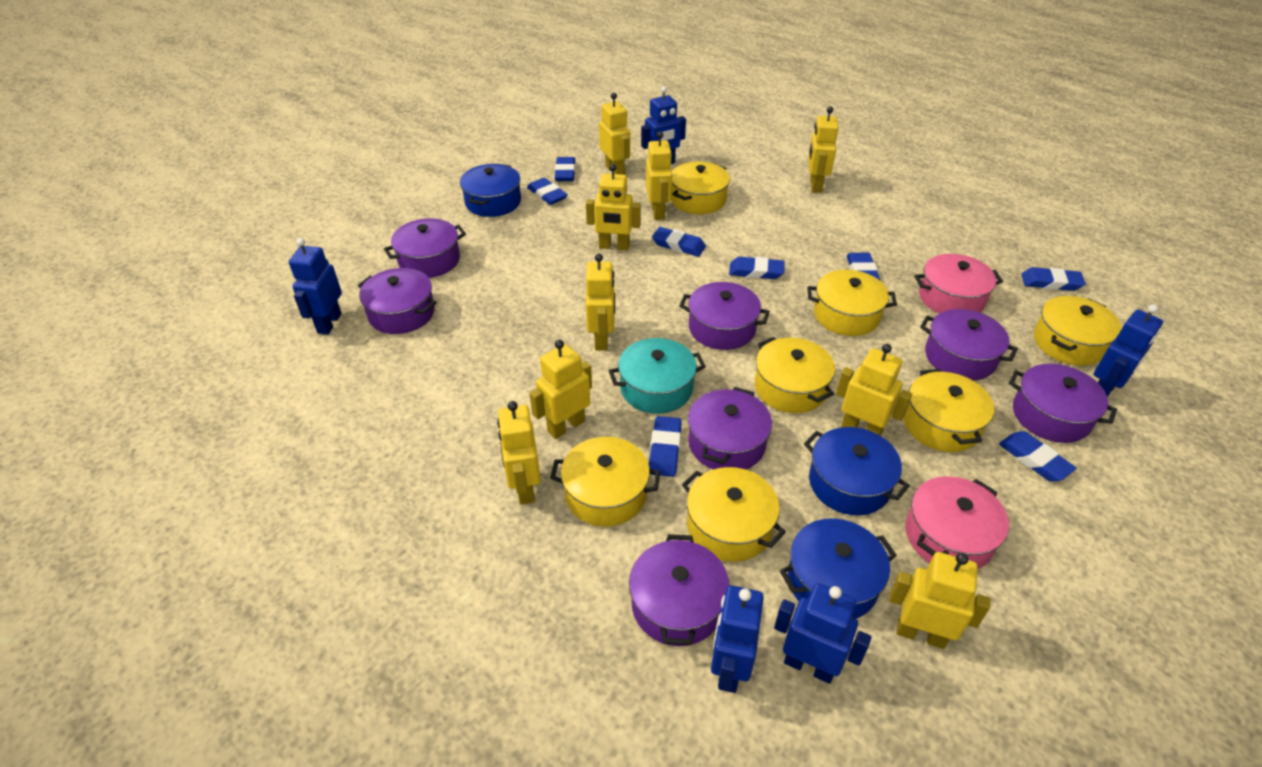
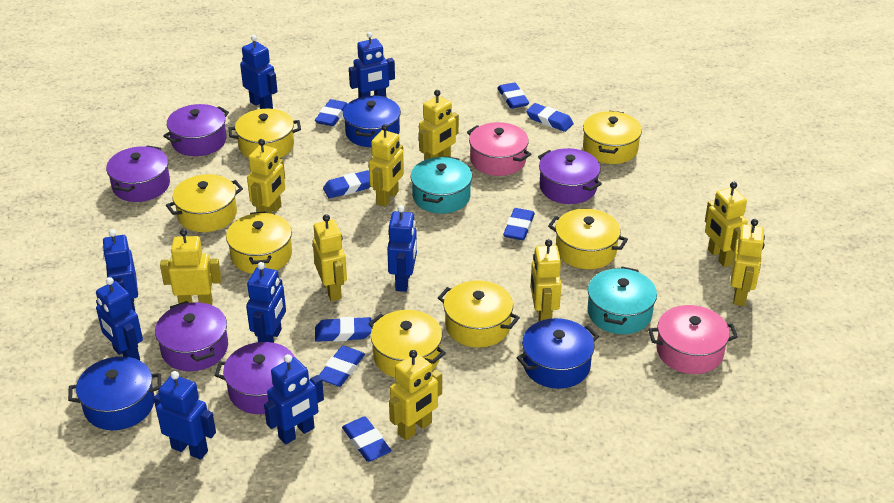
blue robot: 5 -> 8
purple pot: 7 -> 5
turquoise pot: 1 -> 2

